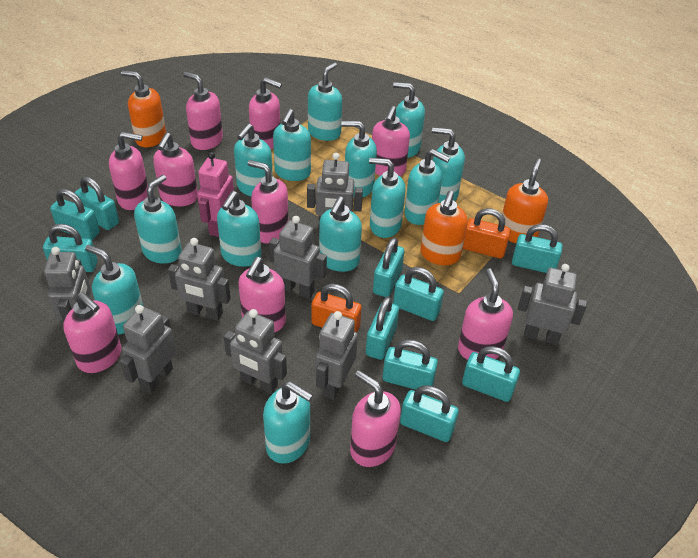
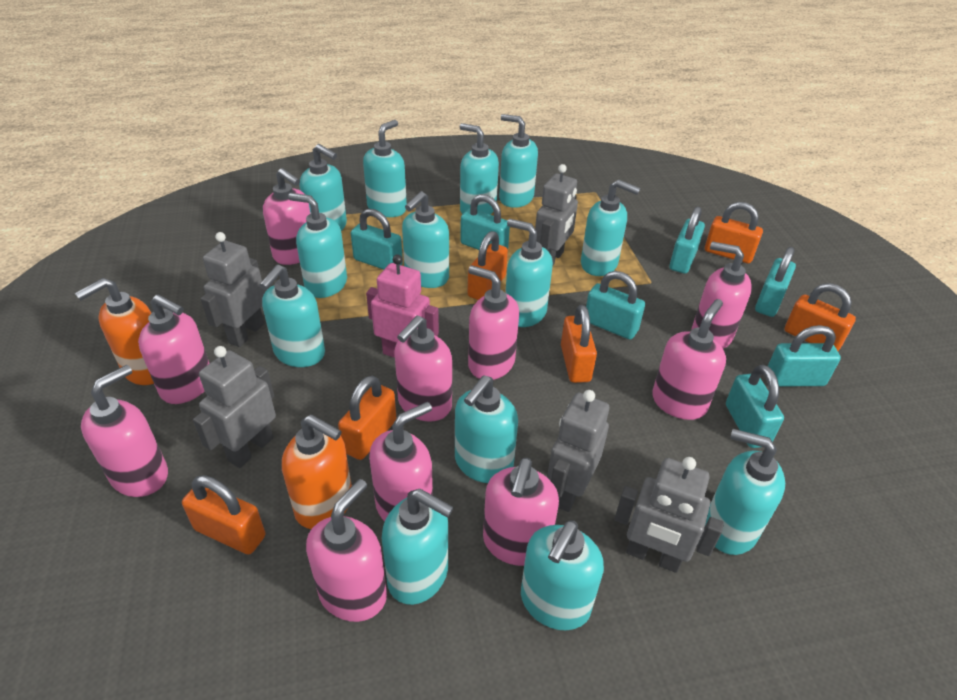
grey robot: 8 -> 5
orange padlock: 2 -> 6
orange soap dispenser: 3 -> 2
turquoise padlock: 10 -> 7

